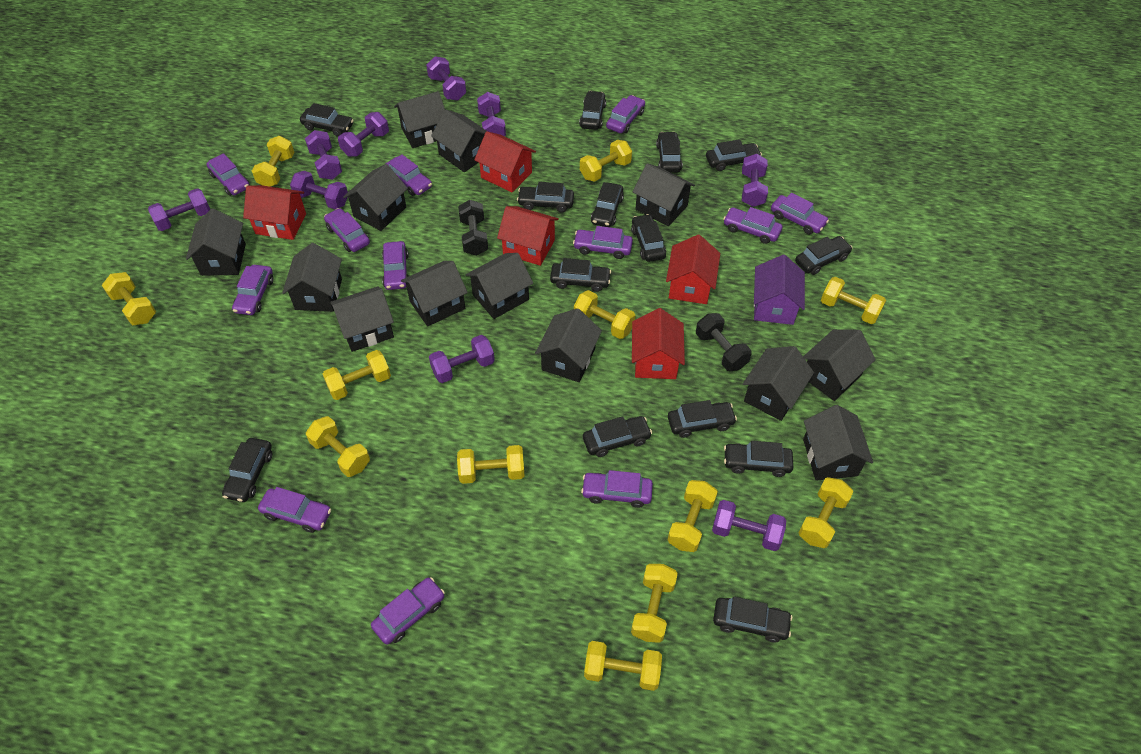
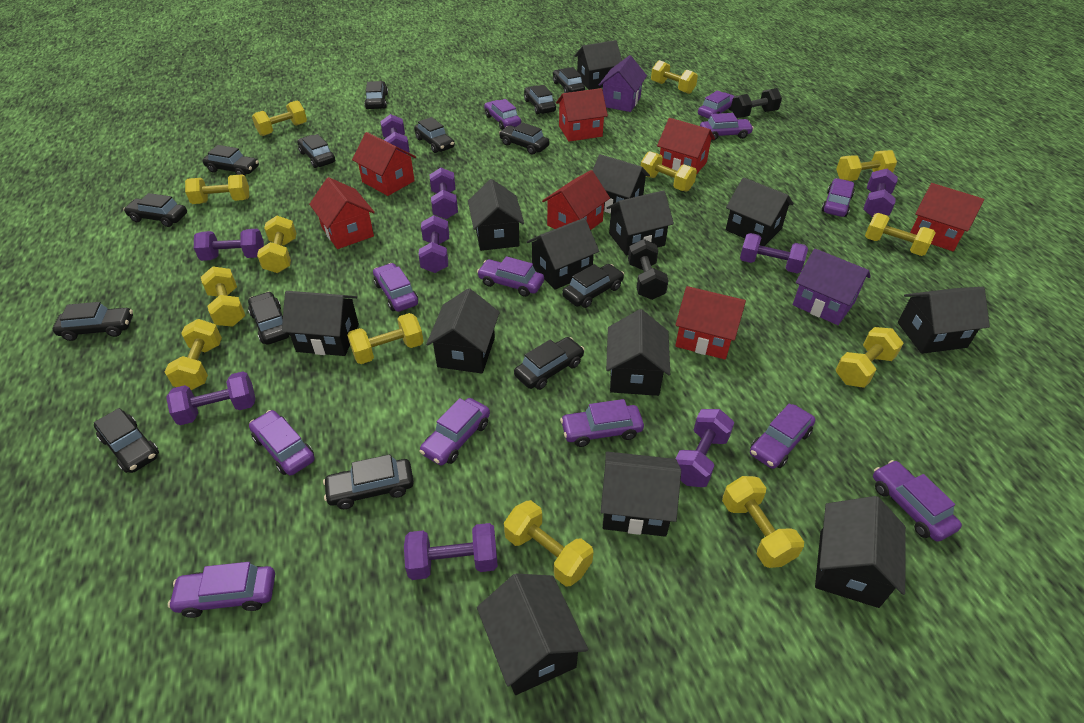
purple house: 1 -> 2
red house: 5 -> 7
yellow dumbbell: 12 -> 13

